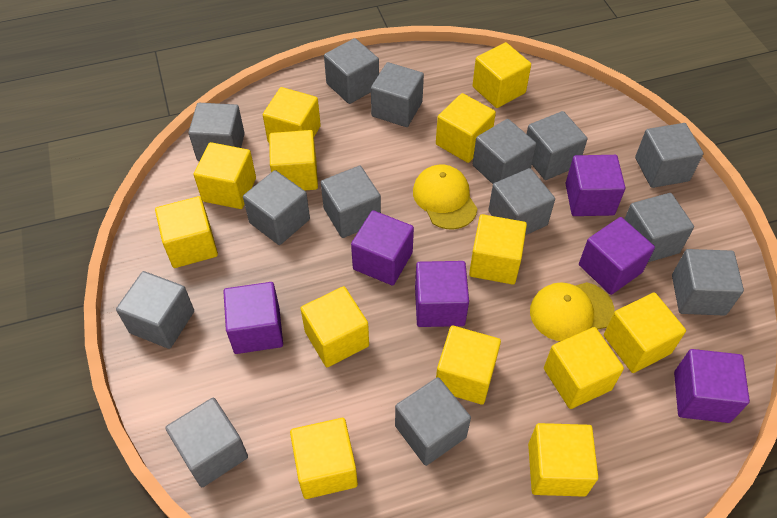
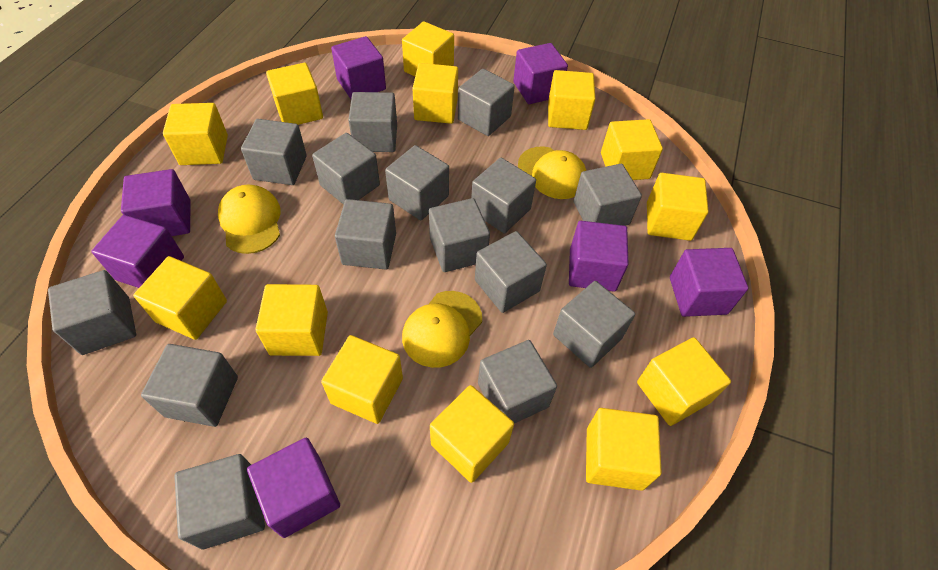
grey cube: 14 -> 15
purple cube: 6 -> 7
yellow cap: 2 -> 3

